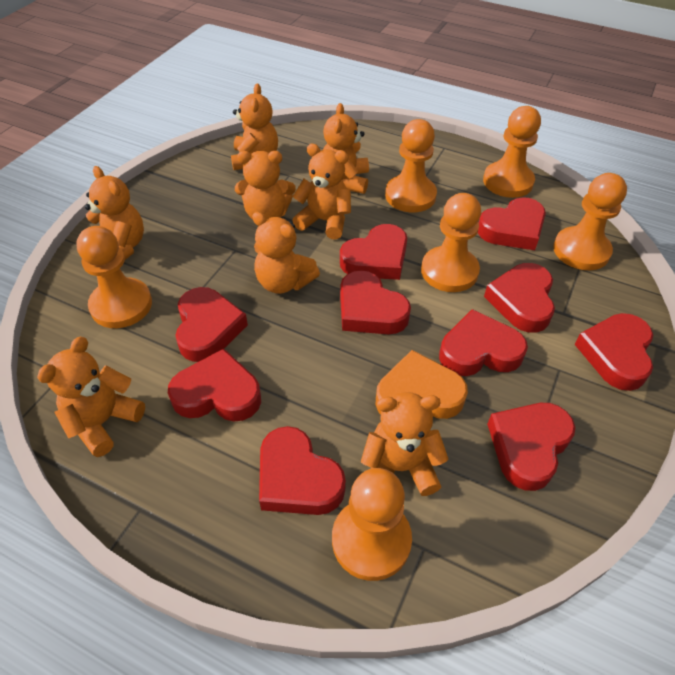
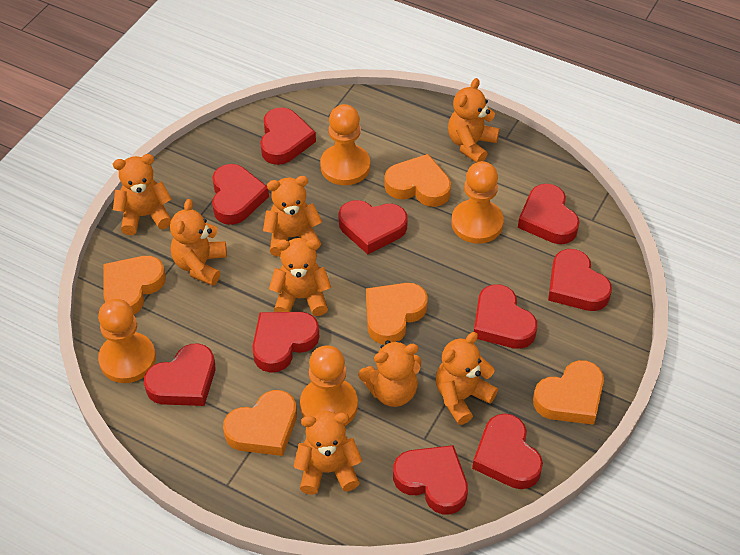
orange heart: 1 -> 5
orange pawn: 6 -> 4

